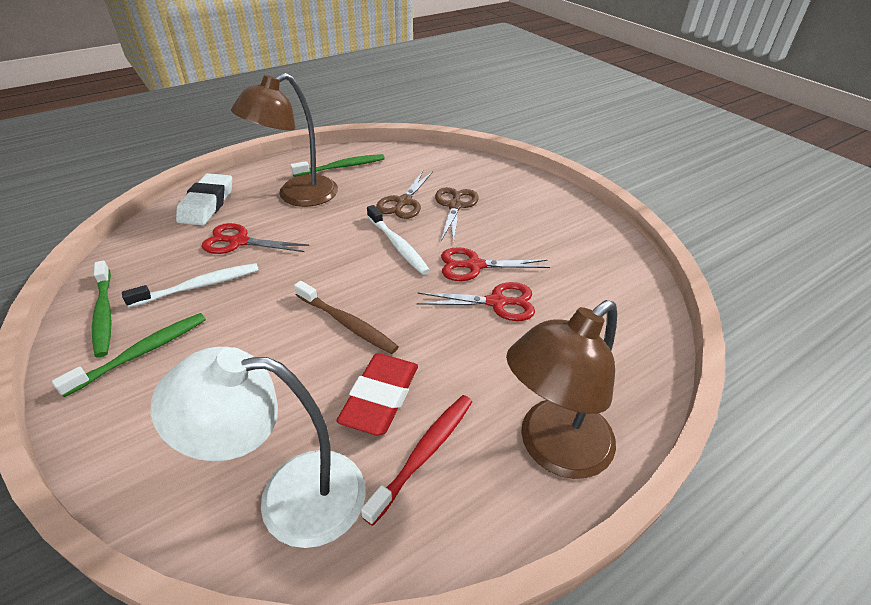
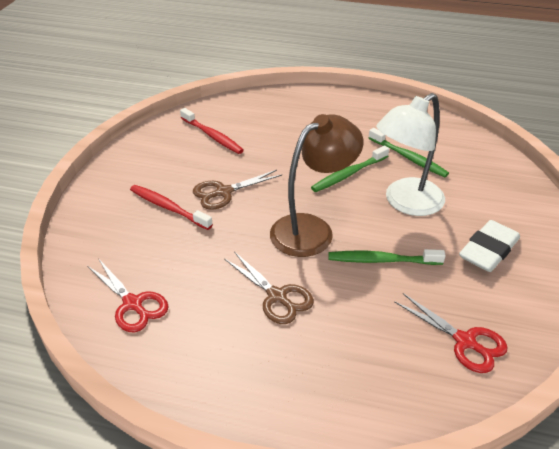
brown lamp: 2 -> 1
brown toothbrush: 1 -> 0
red eraser: 1 -> 0
red scissors: 3 -> 2
red toothbrush: 1 -> 2
white toothbrush: 2 -> 0

